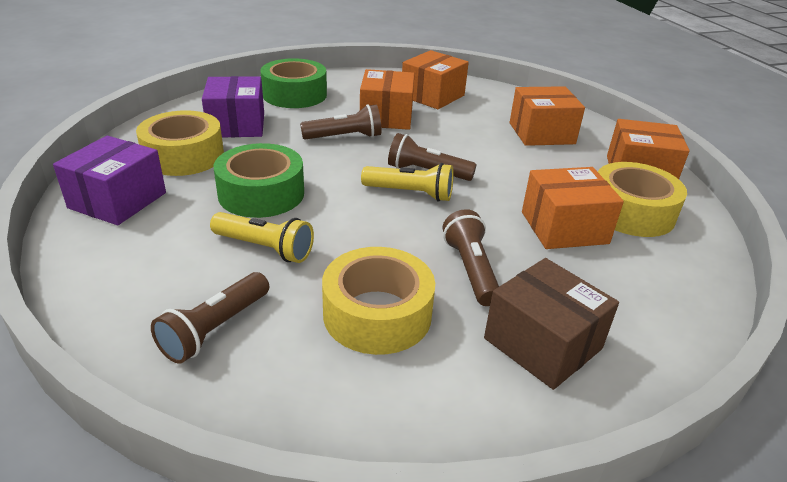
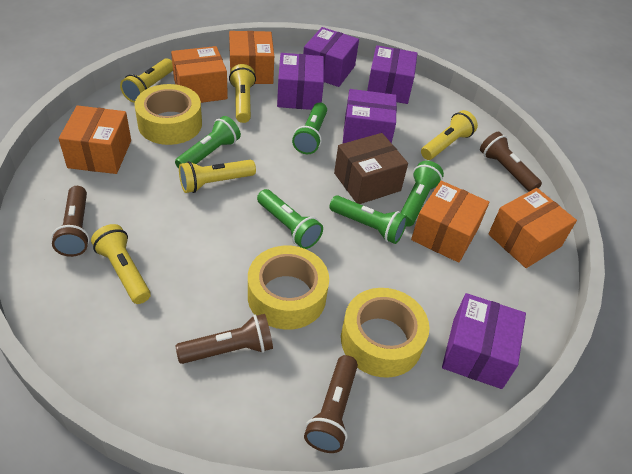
green flashlight: 0 -> 5
green tape: 2 -> 0
purple box: 2 -> 5
yellow flashlight: 2 -> 5

